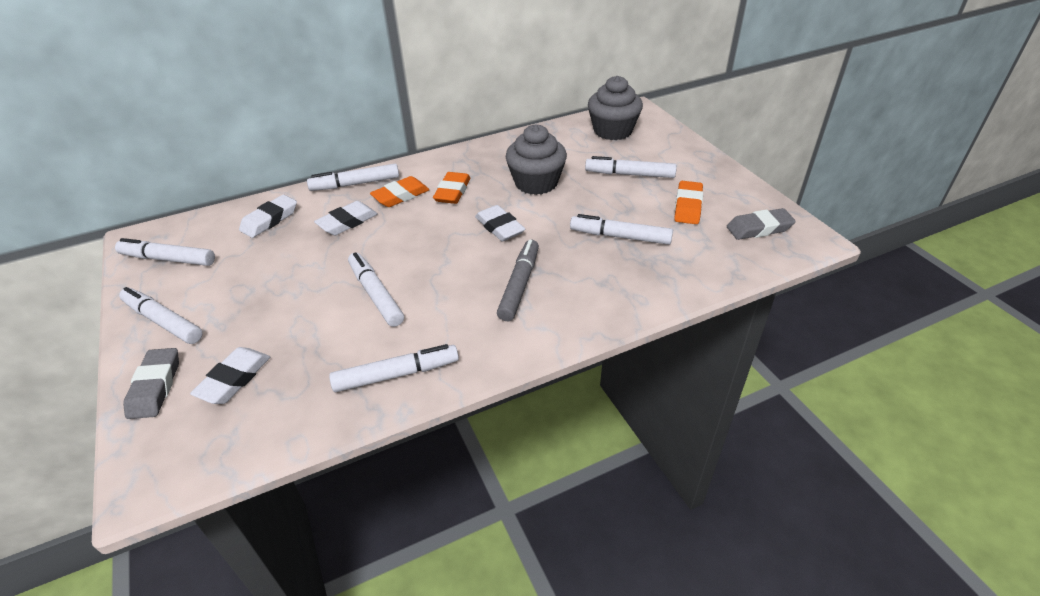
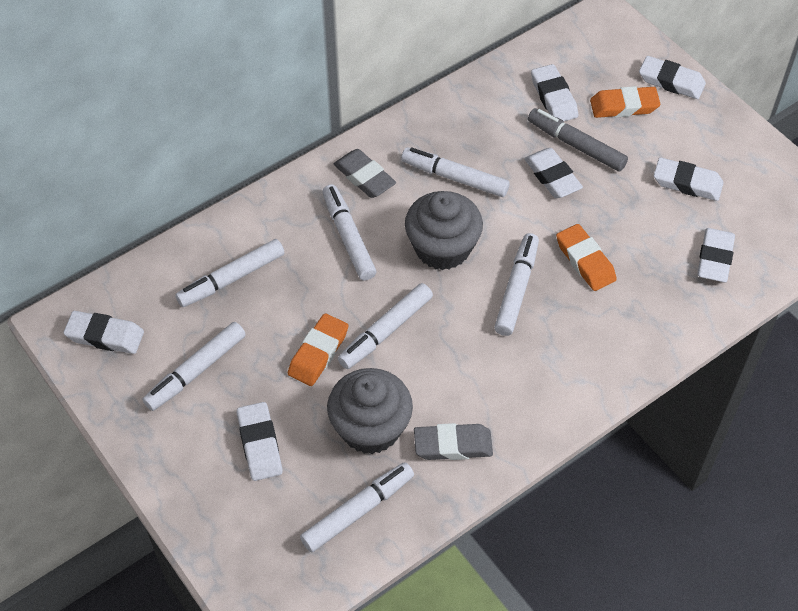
white eraser: 4 -> 7

